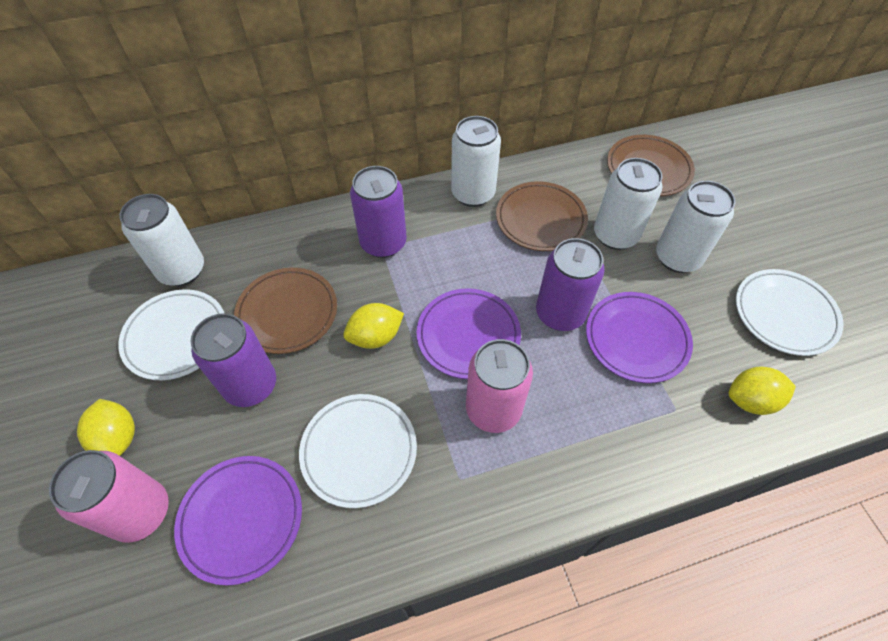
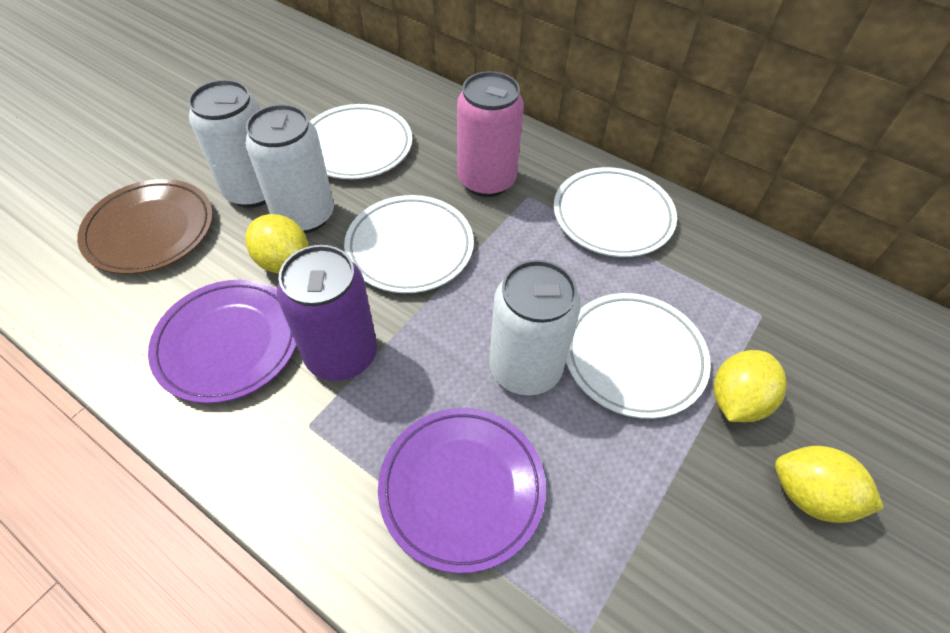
brown plate: 3 -> 1
pink can: 2 -> 1
purple can: 3 -> 1
purple plate: 3 -> 2
white can: 4 -> 3
white plate: 3 -> 4

